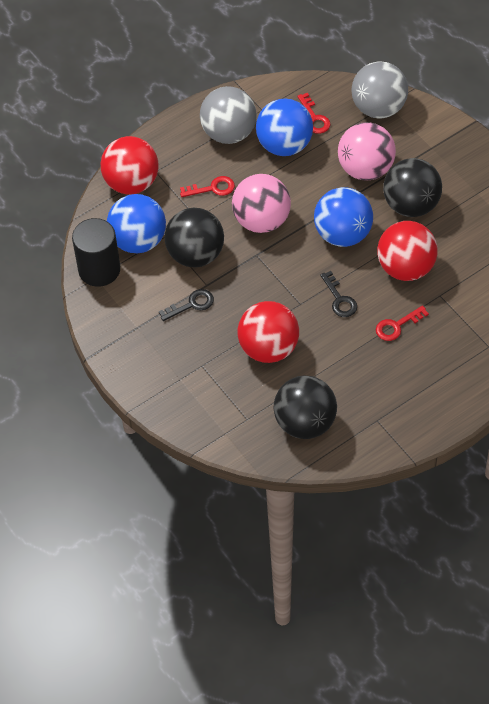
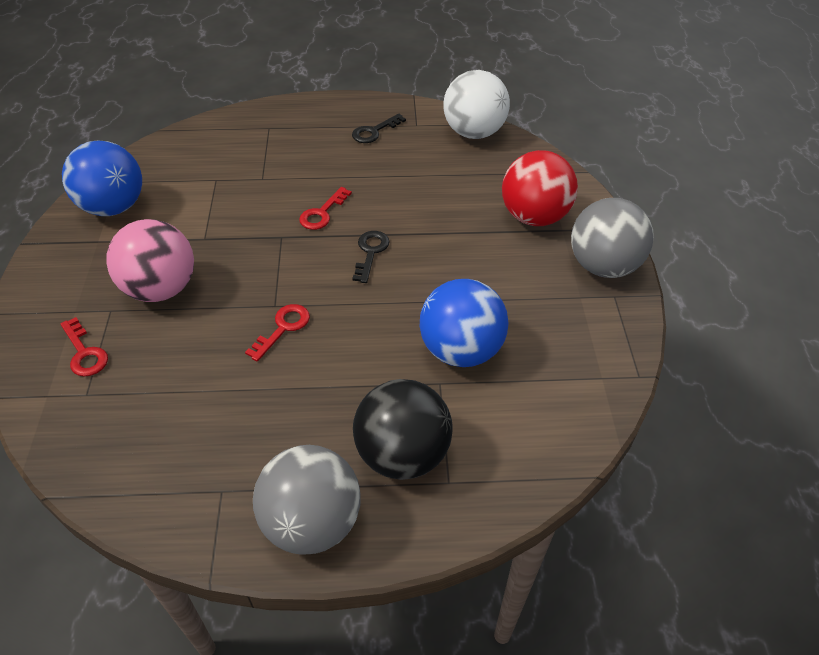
black ball: 3 -> 1
black cylinder: 1 -> 0
blue ball: 3 -> 2
pink ball: 2 -> 1
red ball: 3 -> 1
white ball: 0 -> 1

